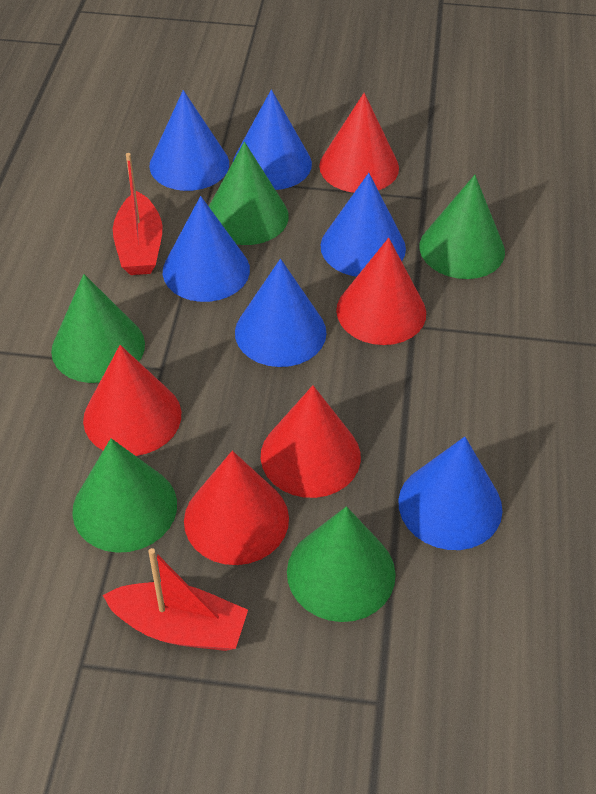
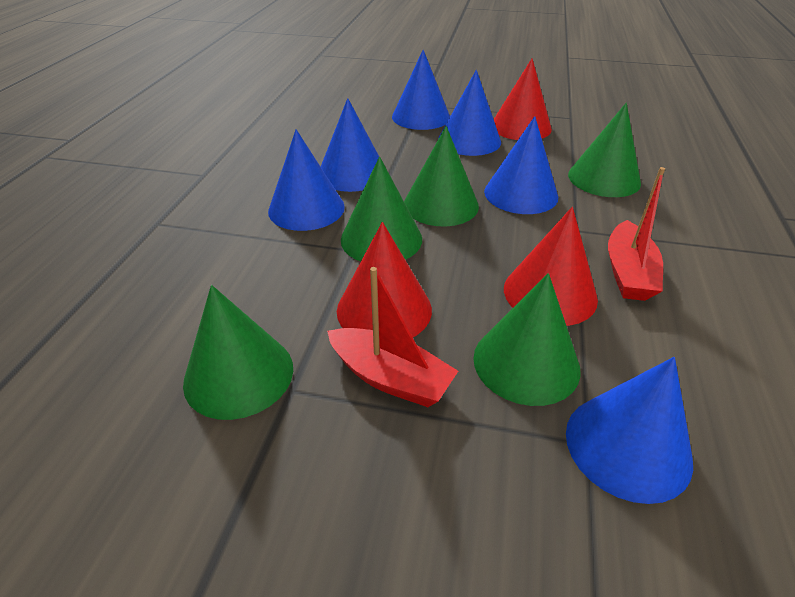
red cone: 5 -> 3

